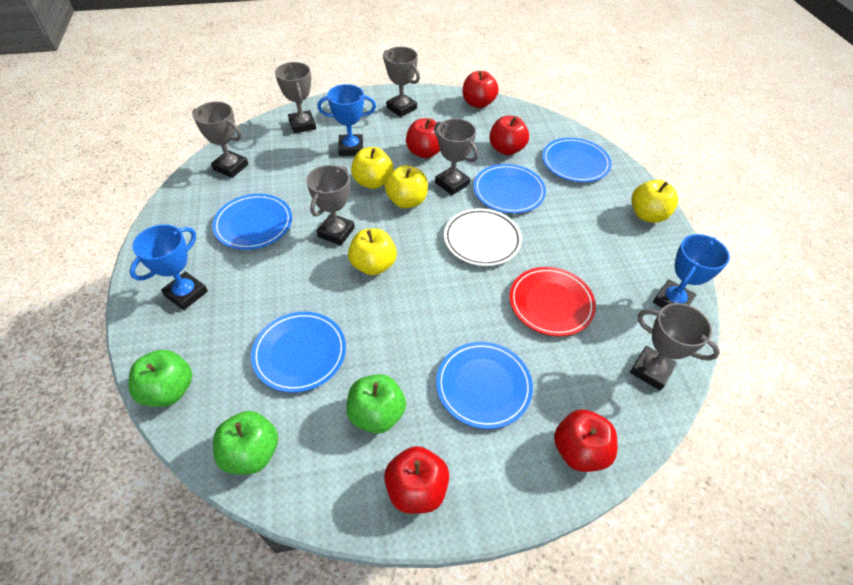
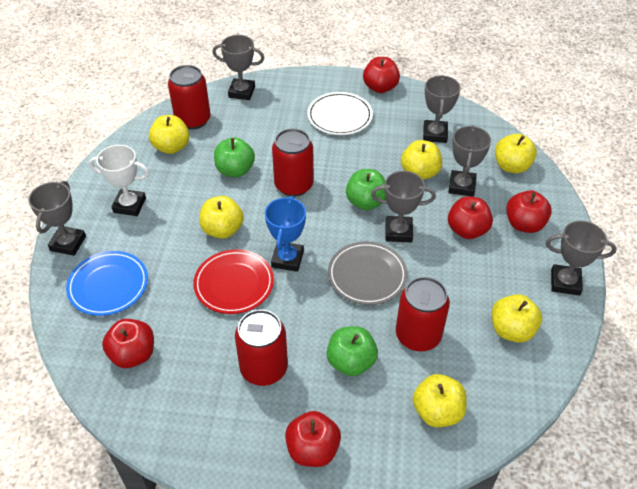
blue plate: 5 -> 1
blue trophy: 3 -> 1
grey plate: 0 -> 1
red can: 0 -> 4
white trophy: 0 -> 1
yellow apple: 4 -> 6

